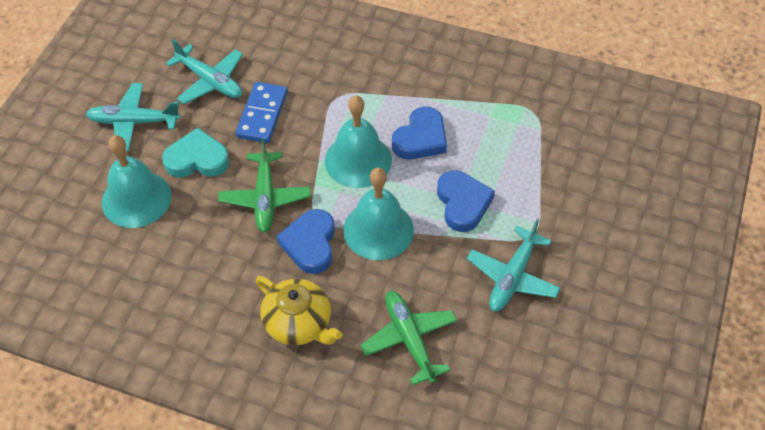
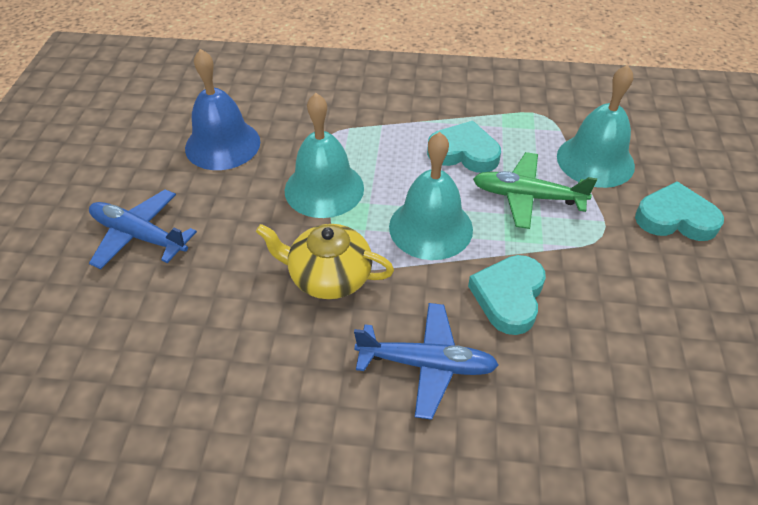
blue bell: 0 -> 1
blue domino: 1 -> 0
blue heart: 3 -> 0
blue plane: 0 -> 2
green plane: 2 -> 1
turquoise heart: 1 -> 3
turquoise plane: 3 -> 0

